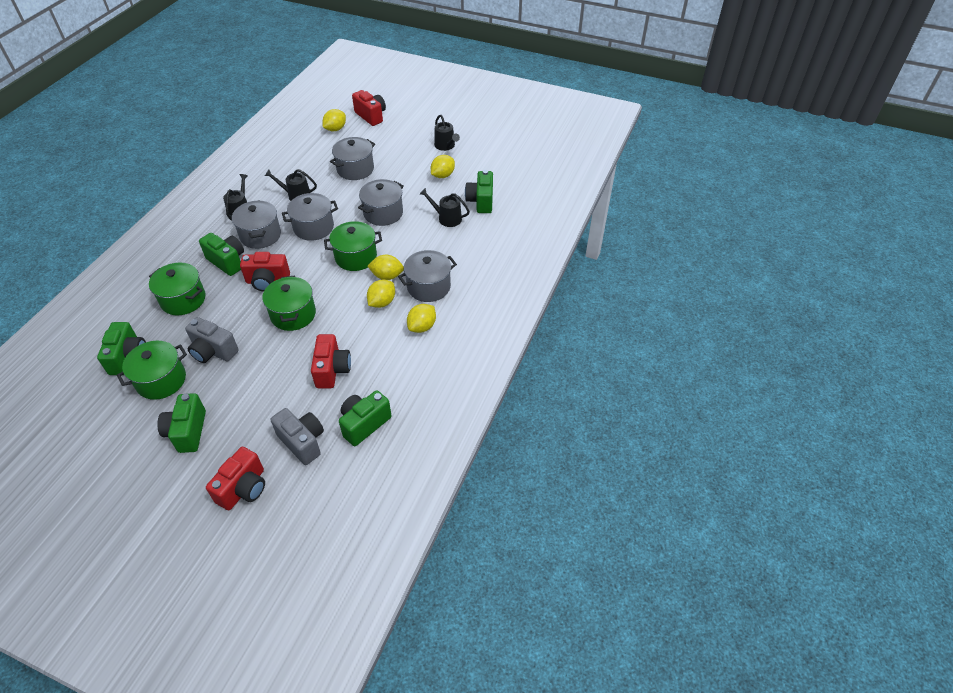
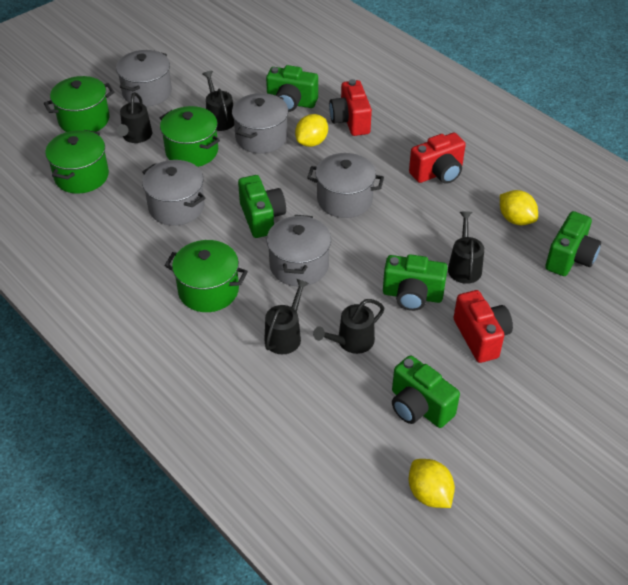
black watering can: 4 -> 5
grey camera: 2 -> 0
red camera: 4 -> 3
yellow lemon: 5 -> 3

